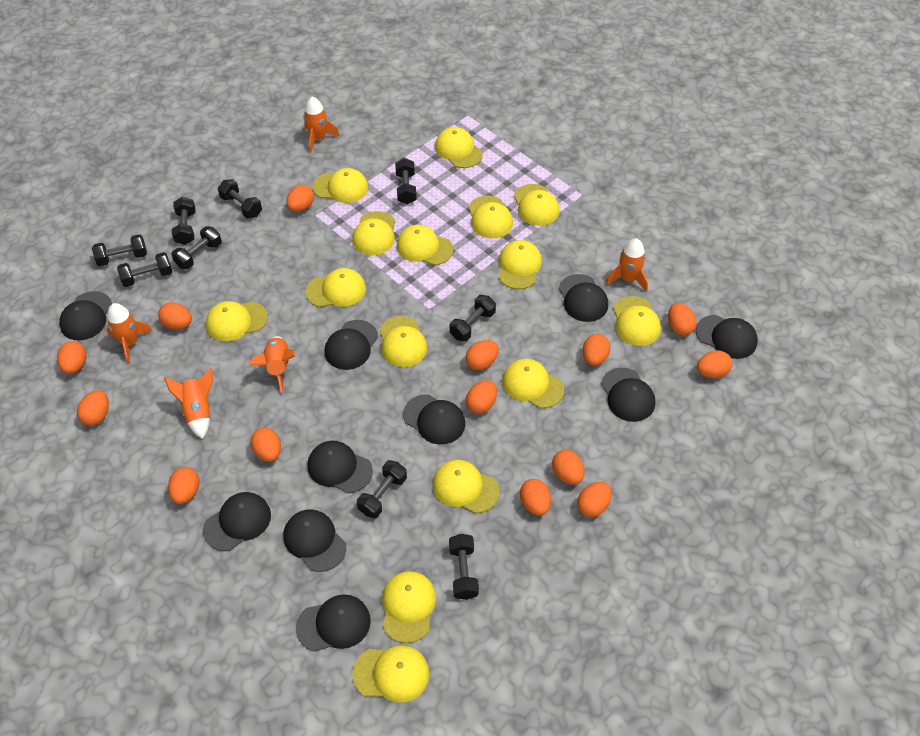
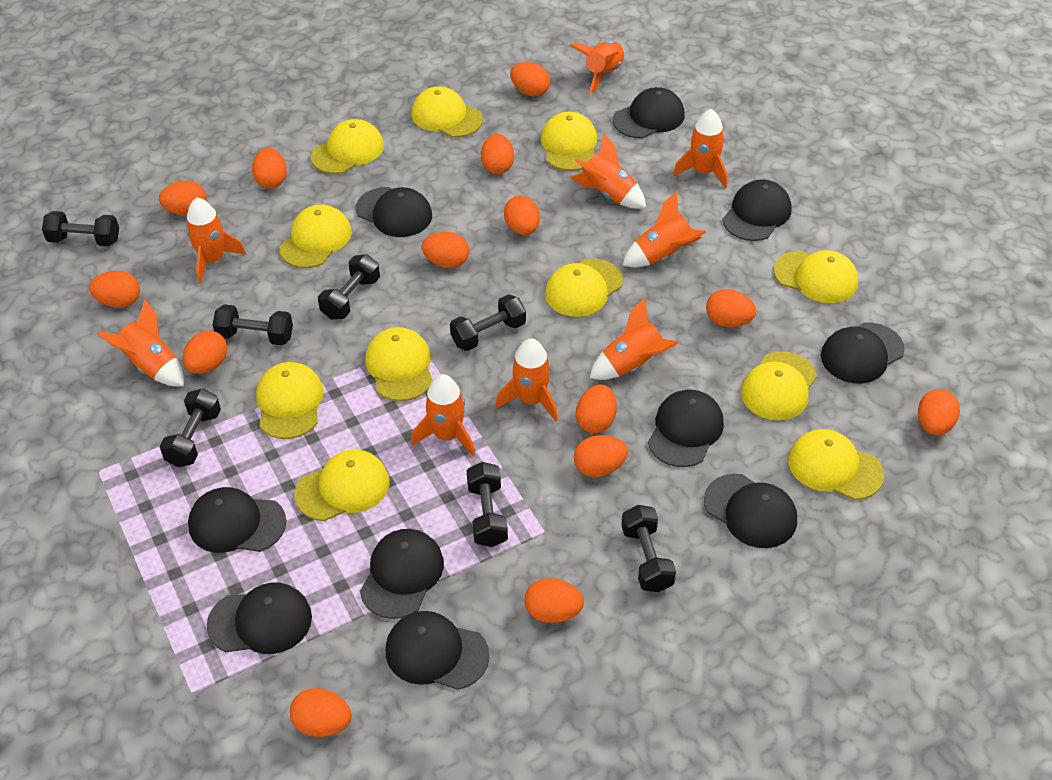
black dumbbell: 9 -> 7
orange rocket: 5 -> 9
yellow cap: 15 -> 11

